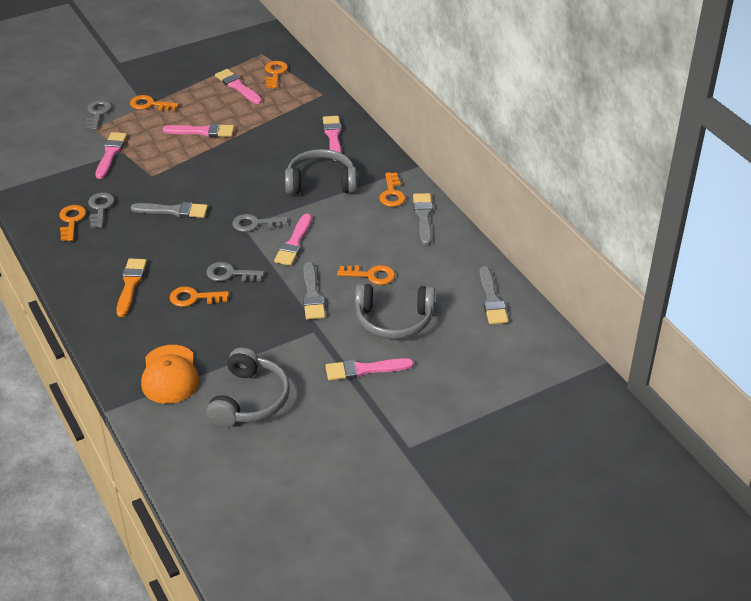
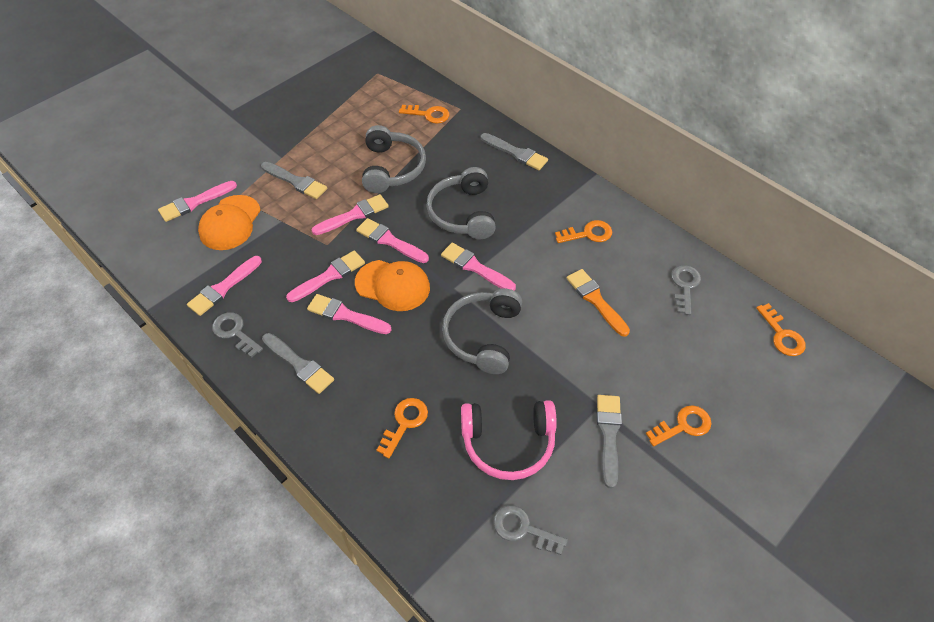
grey key: 4 -> 3
orange cap: 1 -> 2
orange key: 6 -> 5
pink brush: 6 -> 7
pink headphones: 0 -> 1

